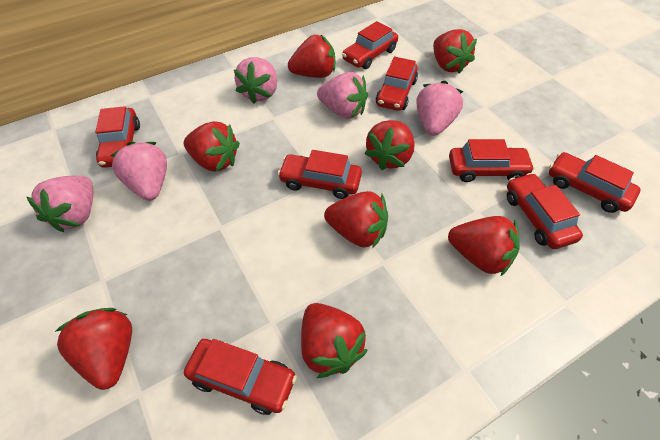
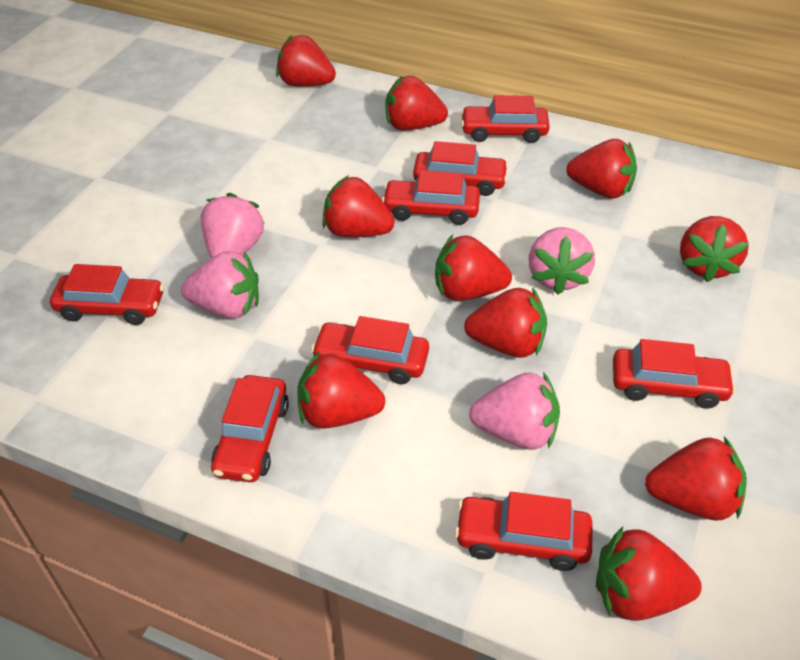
pink strawberry: 5 -> 4
red strawberry: 8 -> 10

